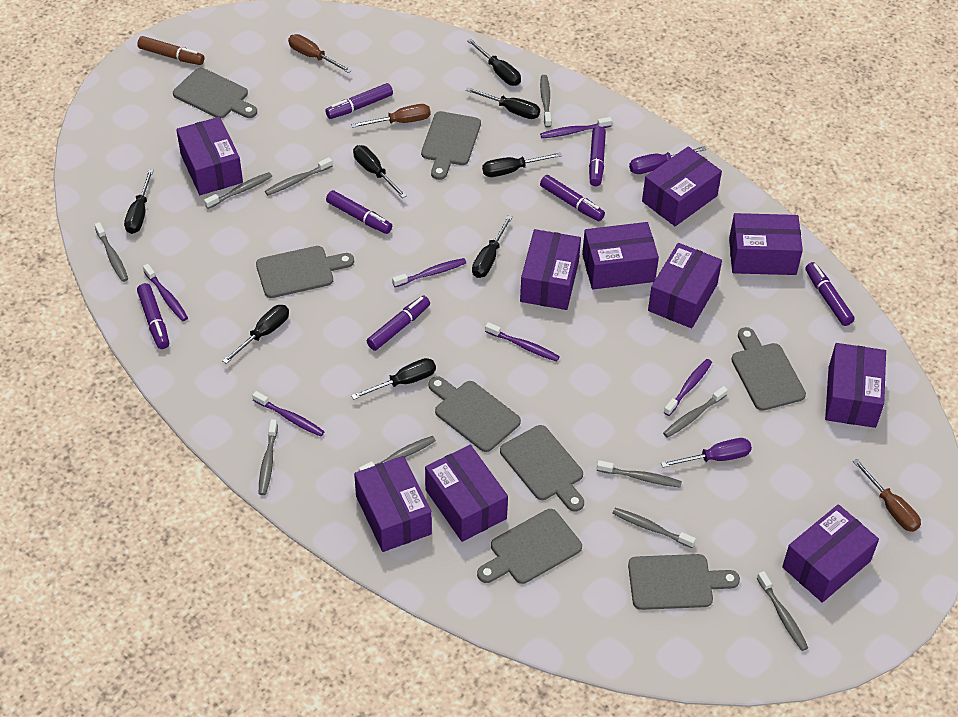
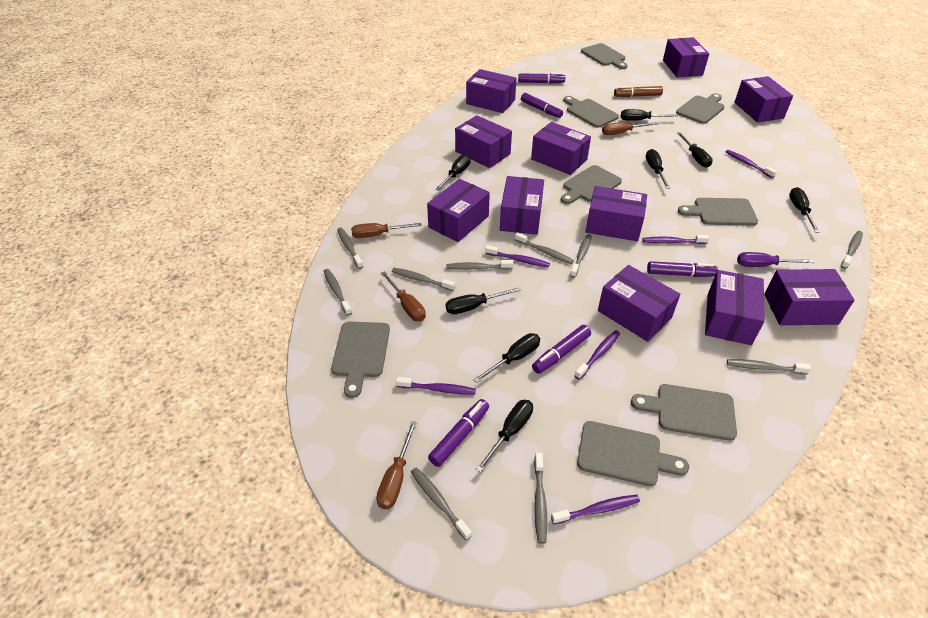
brown screwdriver: 3 -> 4
purple box: 10 -> 11
purple marker: 7 -> 5
purple screwdriver: 2 -> 1

